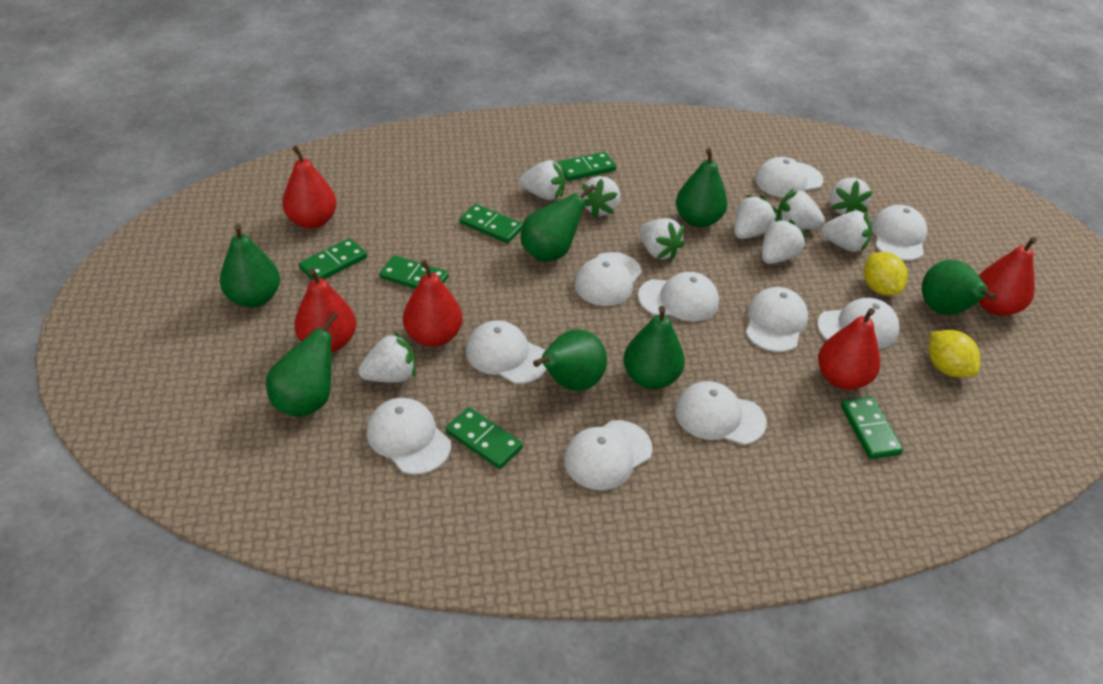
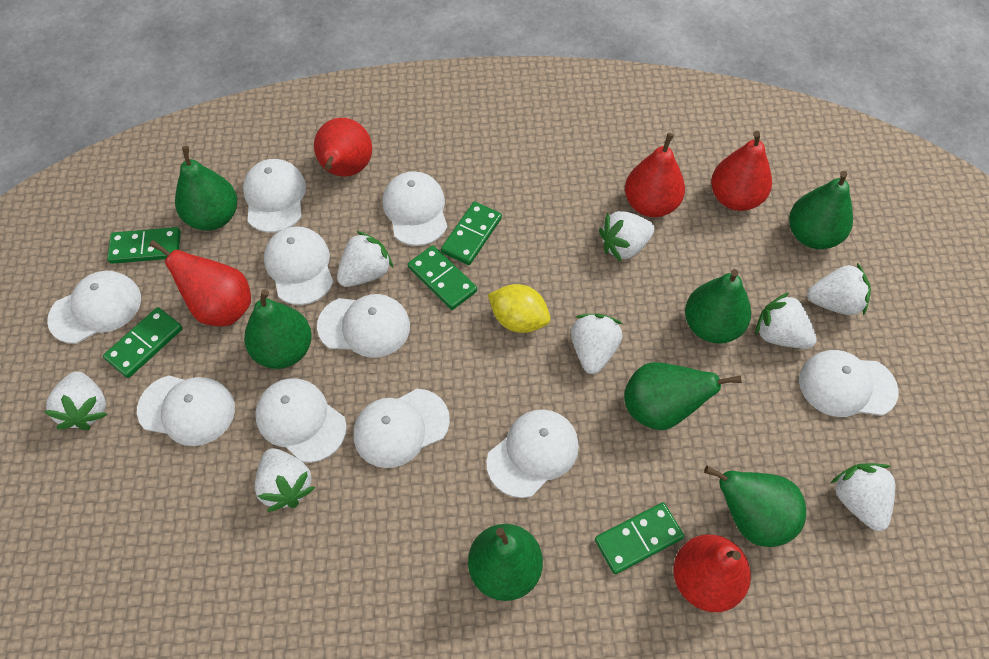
green domino: 6 -> 5
white strawberry: 9 -> 8
yellow lemon: 2 -> 1

